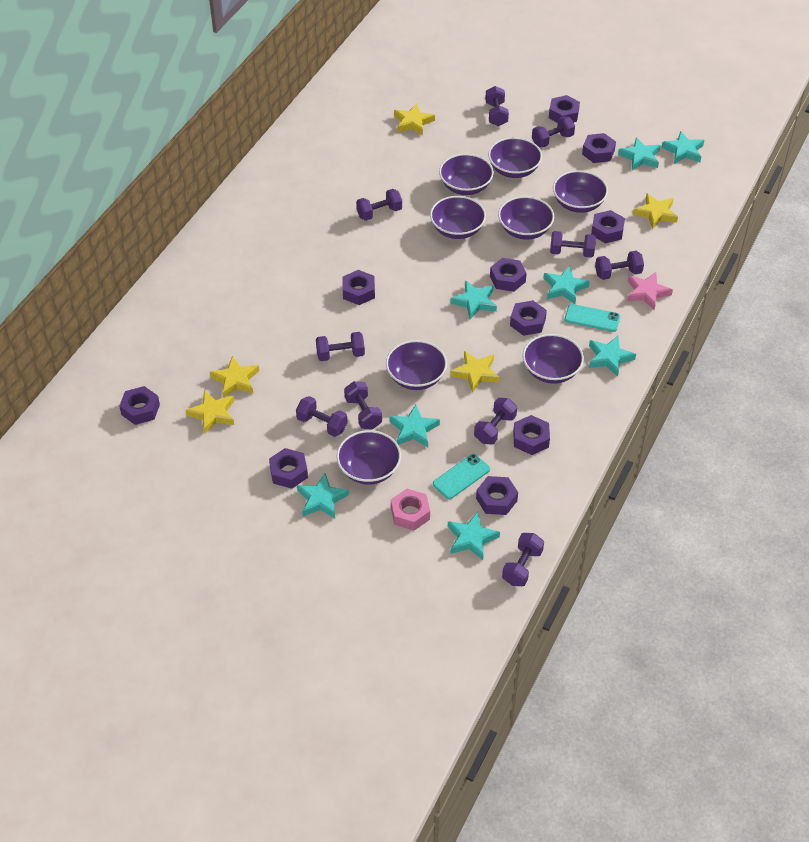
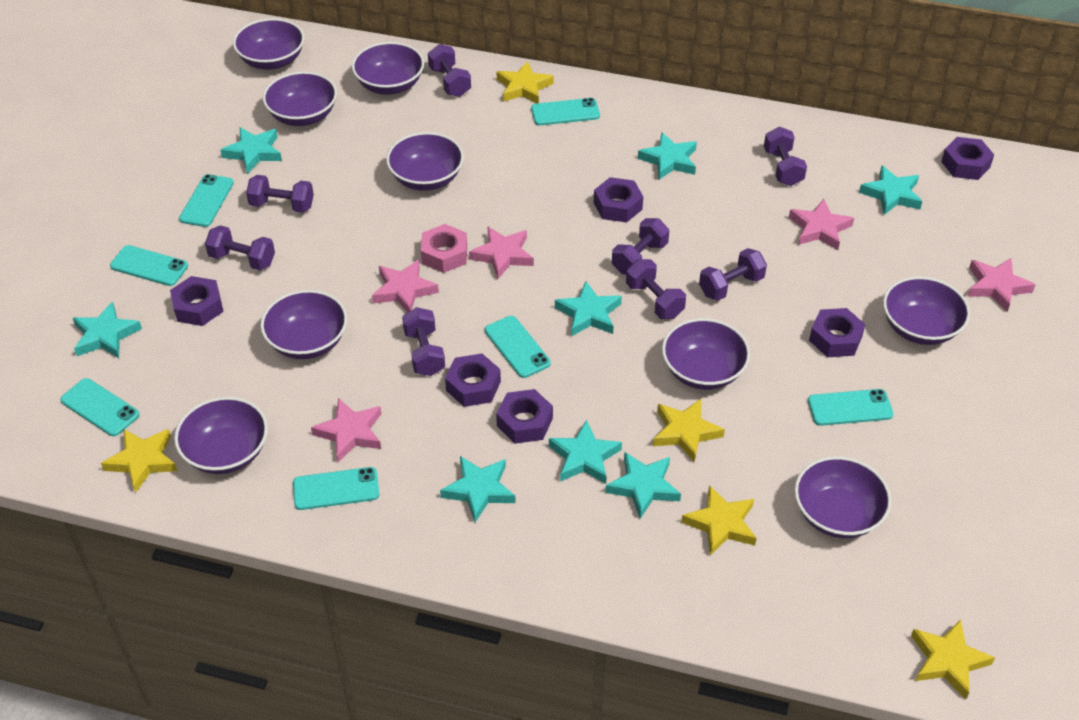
pink star: 1 -> 5
purple bowl: 8 -> 9
purple dumbbell: 10 -> 8
purple nut: 10 -> 6
turquoise phone: 2 -> 7

